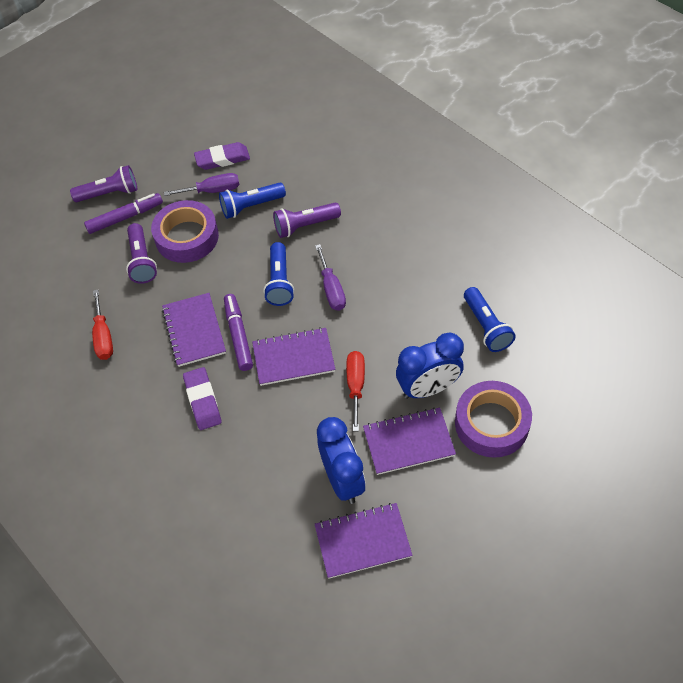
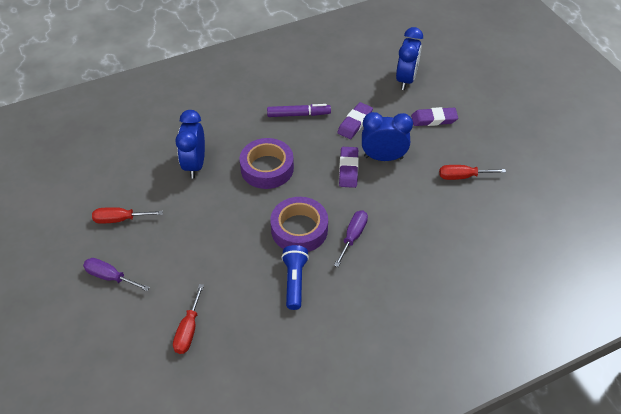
blue clock: 2 -> 3
blue flashlight: 3 -> 1
purple eraser: 2 -> 3
purple flashlight: 3 -> 0
purple marker: 2 -> 1
purple notebook: 4 -> 0
red screwdriver: 2 -> 3

